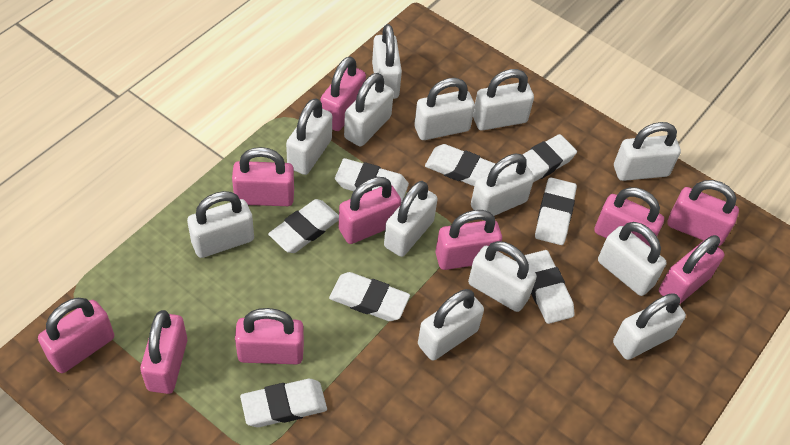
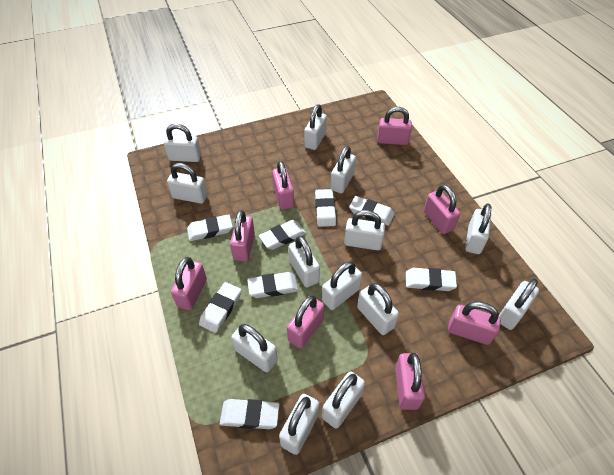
pink padlock: 10 -> 8

